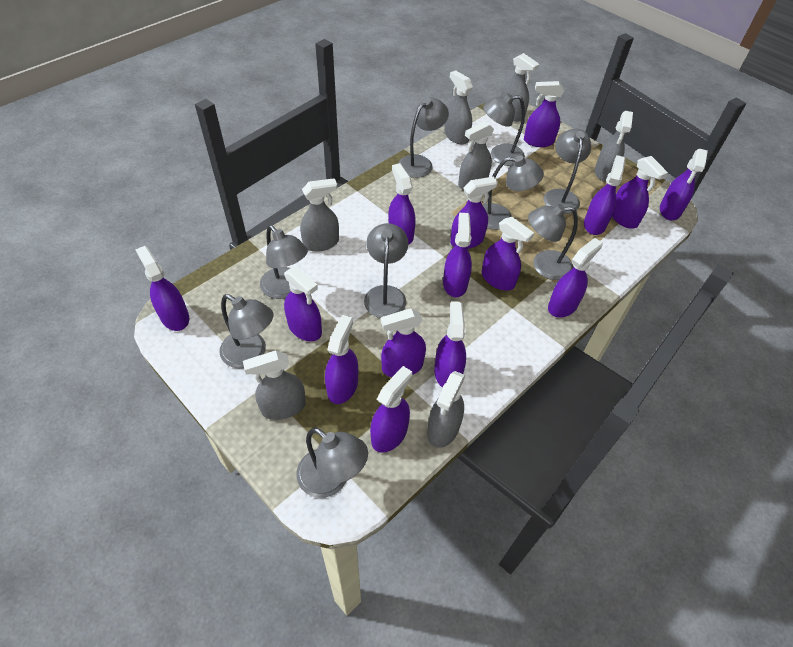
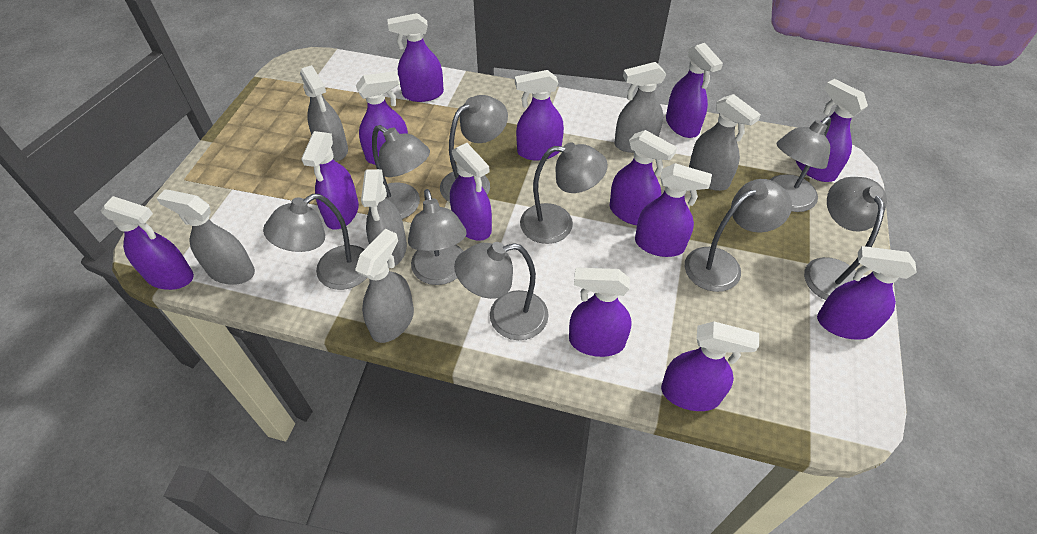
grey spray bottle: 7 -> 6
purple spray bottle: 15 -> 13

